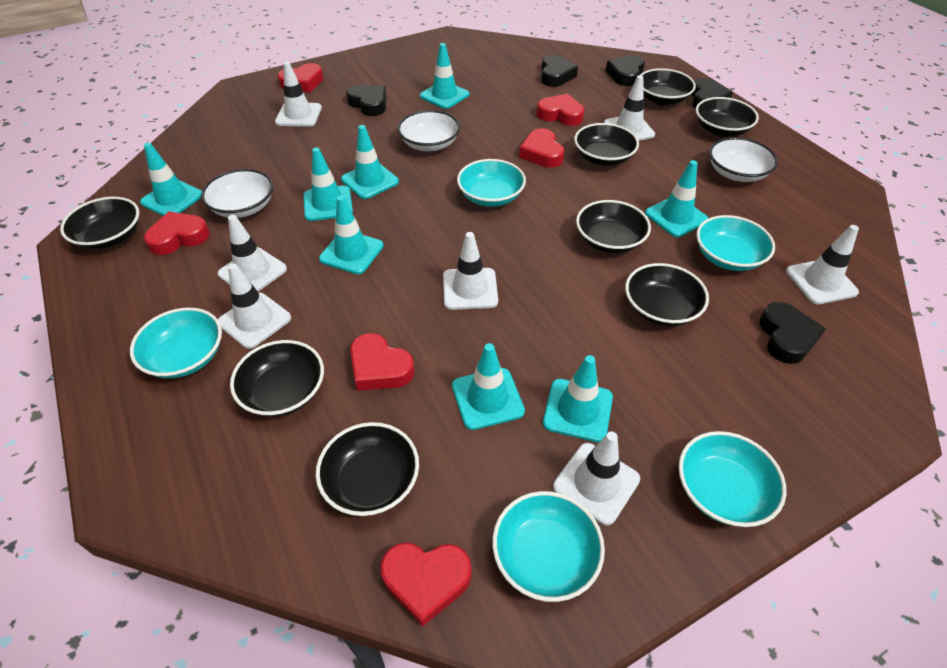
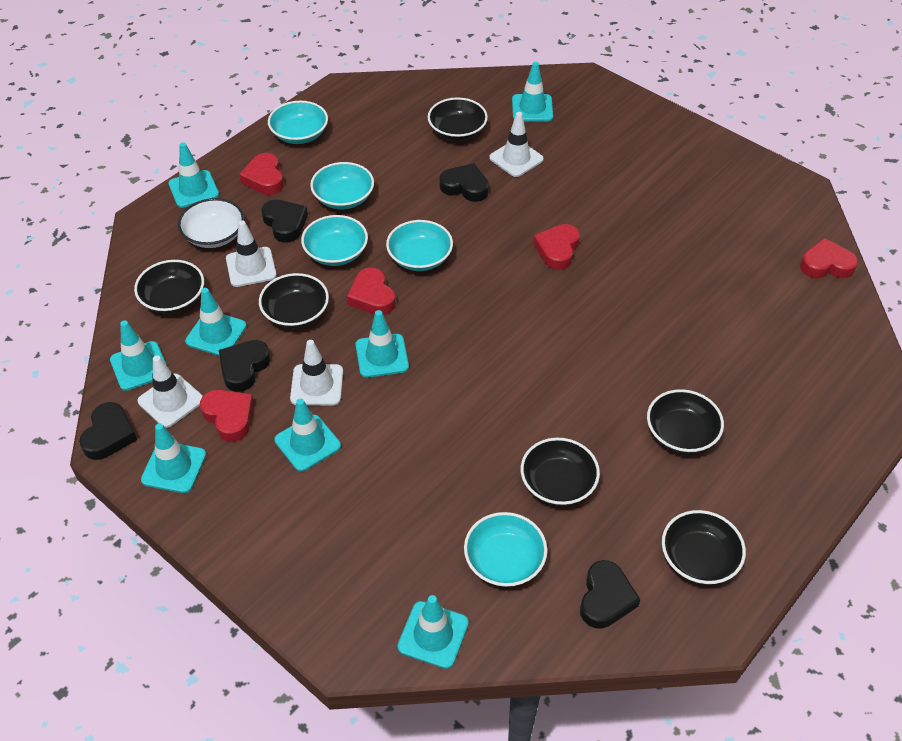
black bowl: 8 -> 6
red heart: 6 -> 5
white bowl: 3 -> 1
white traffic cone: 7 -> 4

